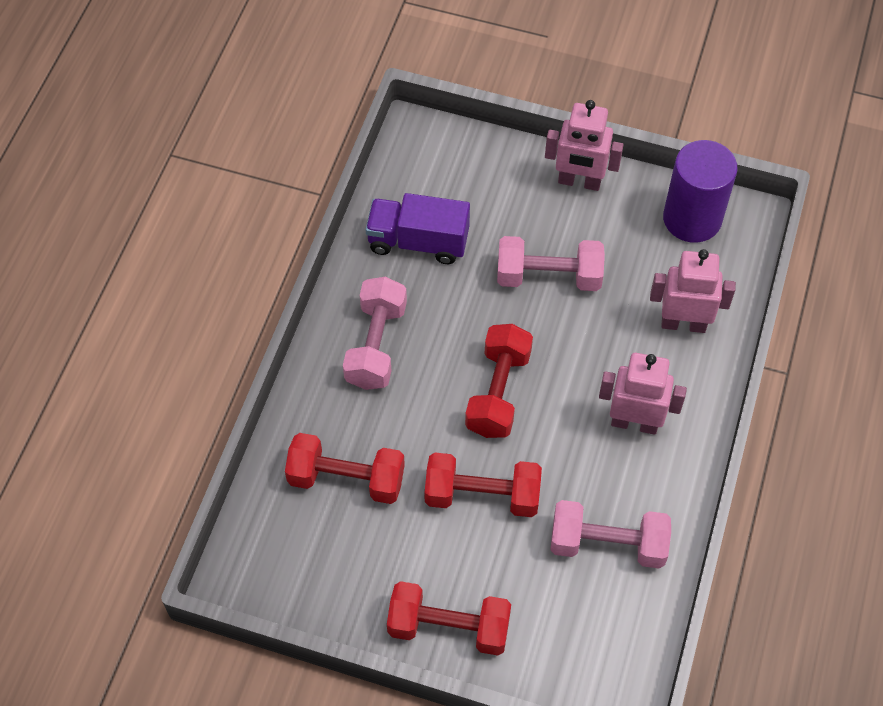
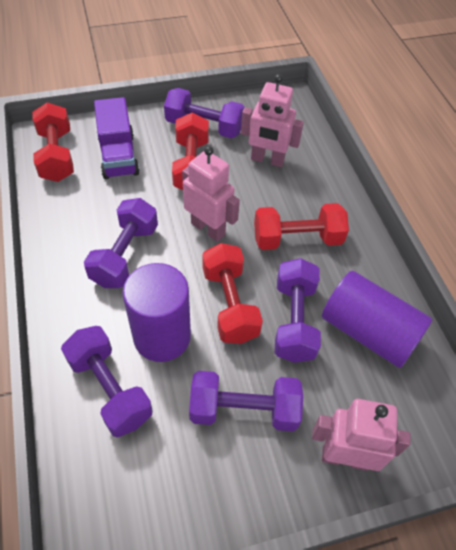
pink dumbbell: 3 -> 0
purple cylinder: 1 -> 2
purple dumbbell: 0 -> 5

